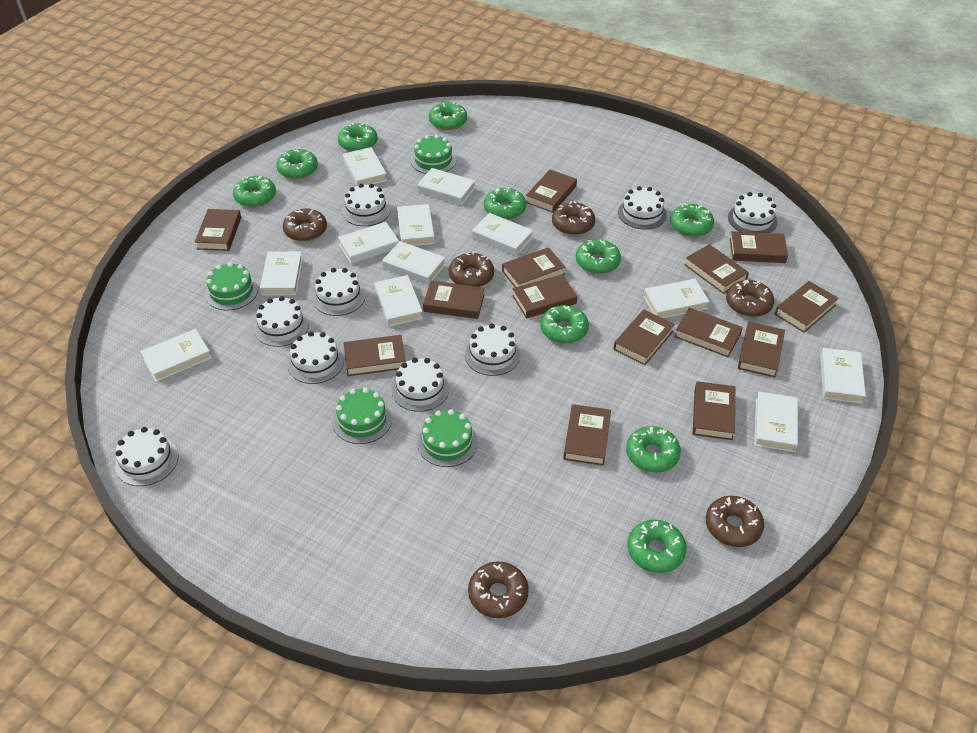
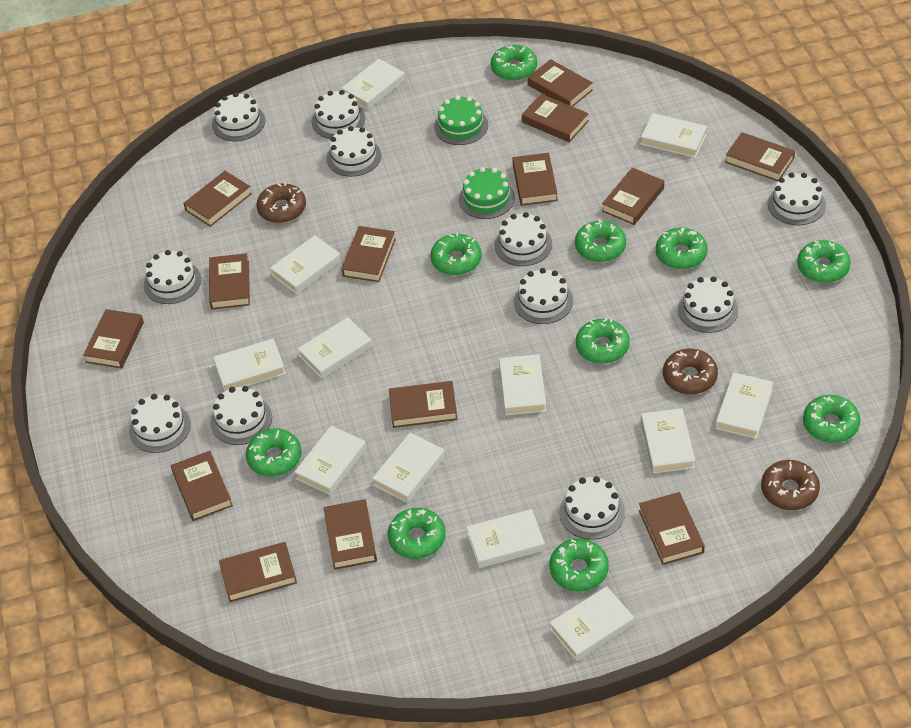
brown donut: 6 -> 3
green cake: 4 -> 2
white cake: 9 -> 11

